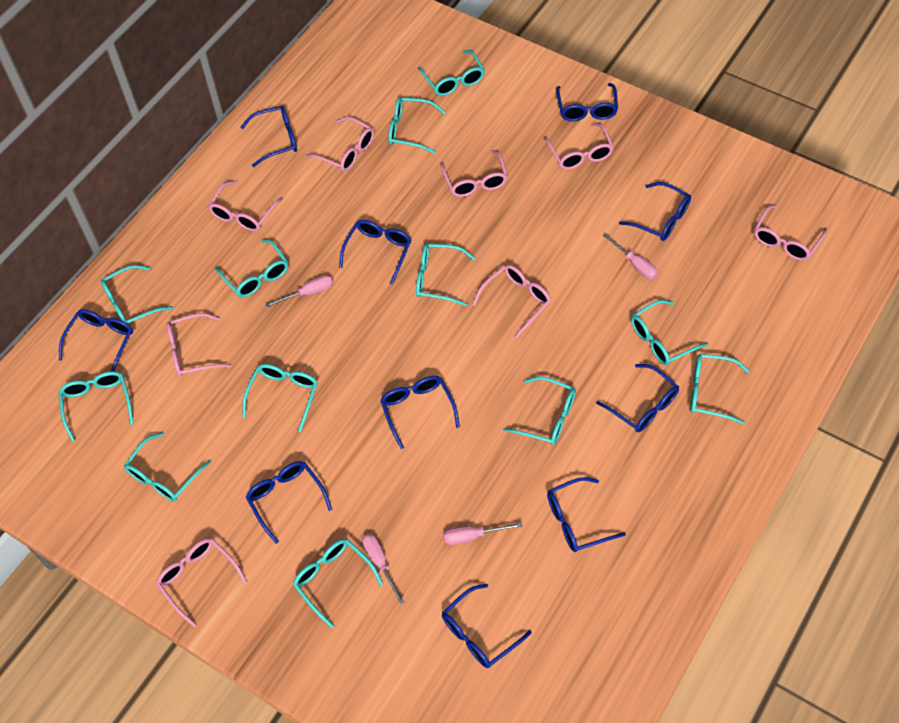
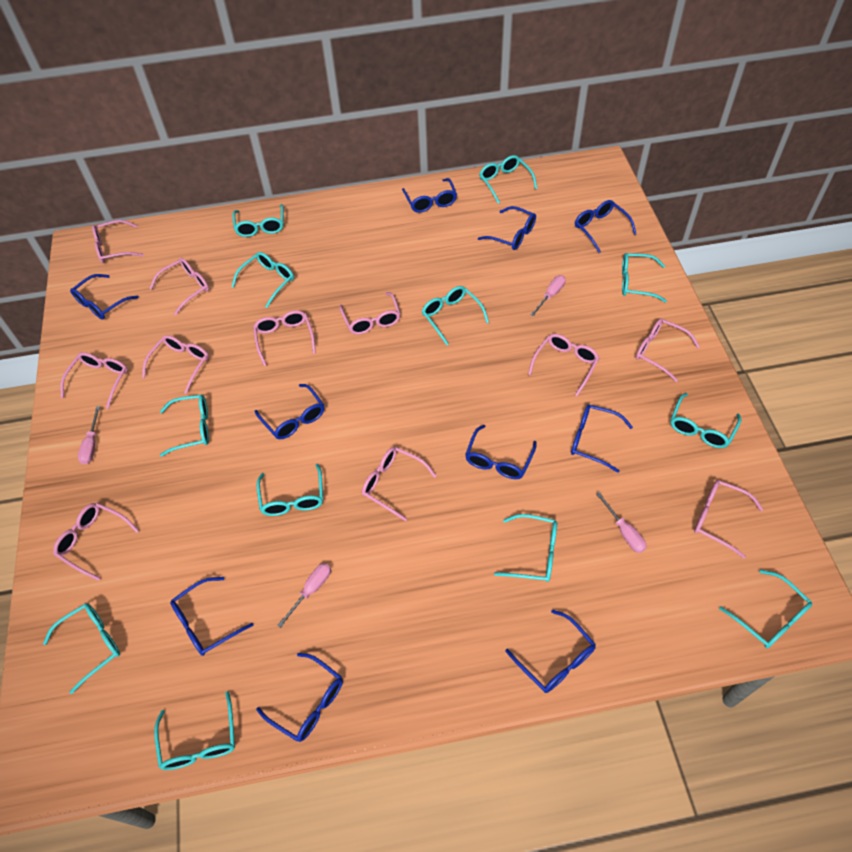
pink glasses: 8 -> 11

